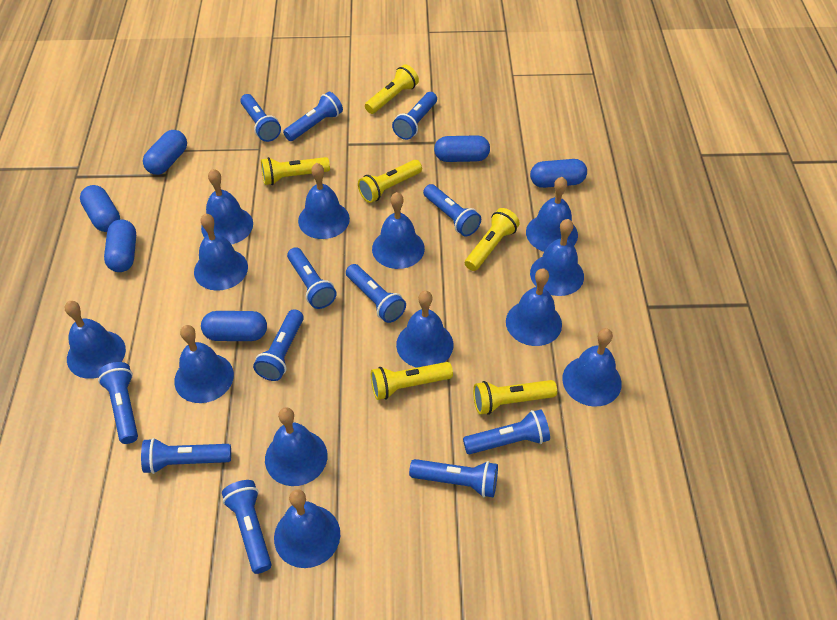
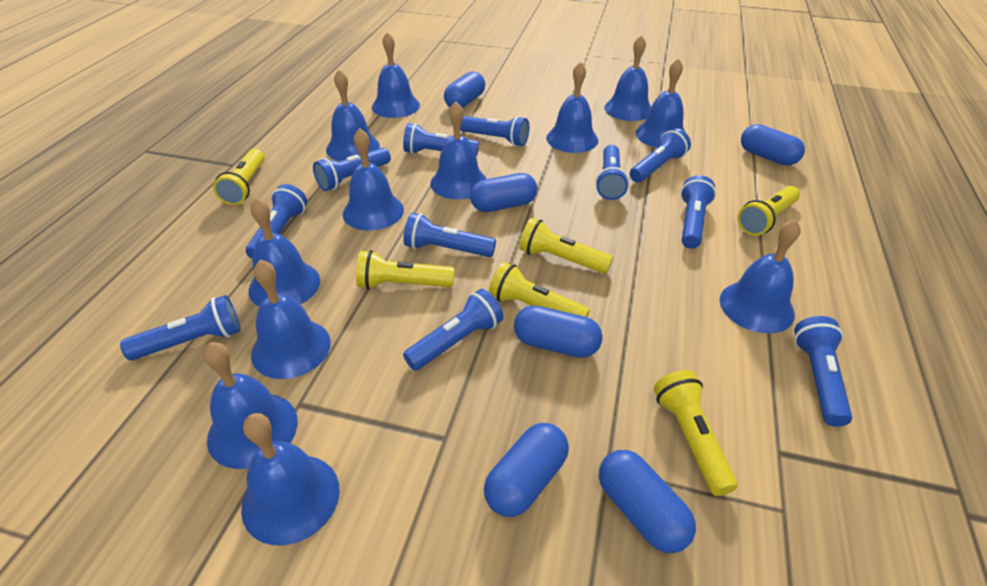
blue bell: 13 -> 12
blue flashlight: 12 -> 11

